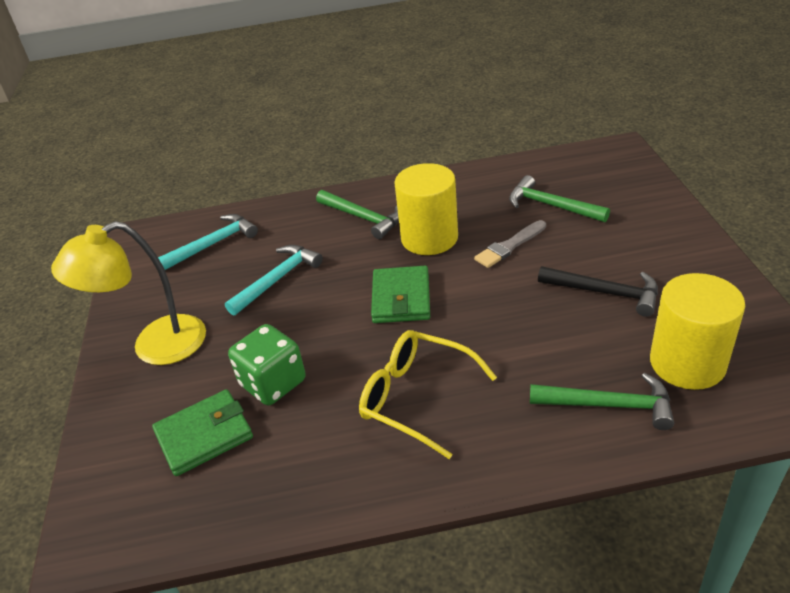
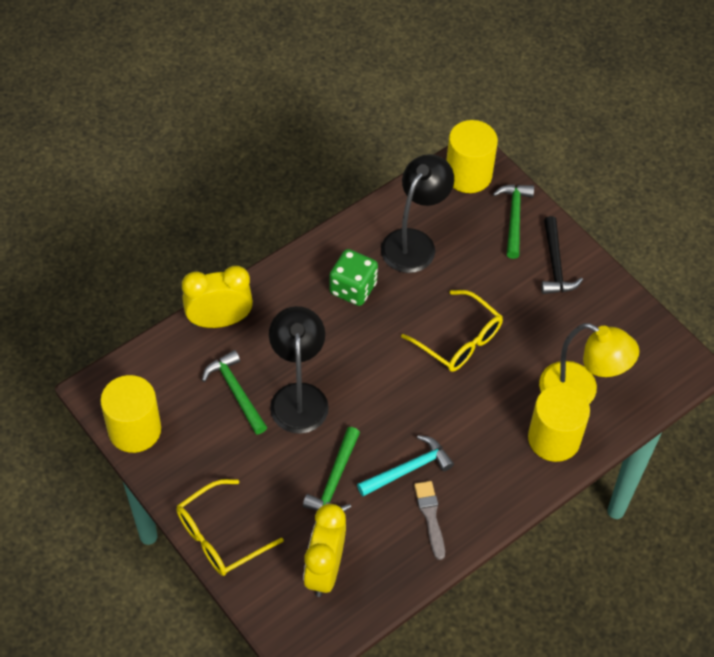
black lamp: 0 -> 2
green wallet: 2 -> 0
turquoise hammer: 2 -> 1
yellow clock: 0 -> 2
yellow cylinder: 2 -> 3
yellow glasses: 1 -> 2

